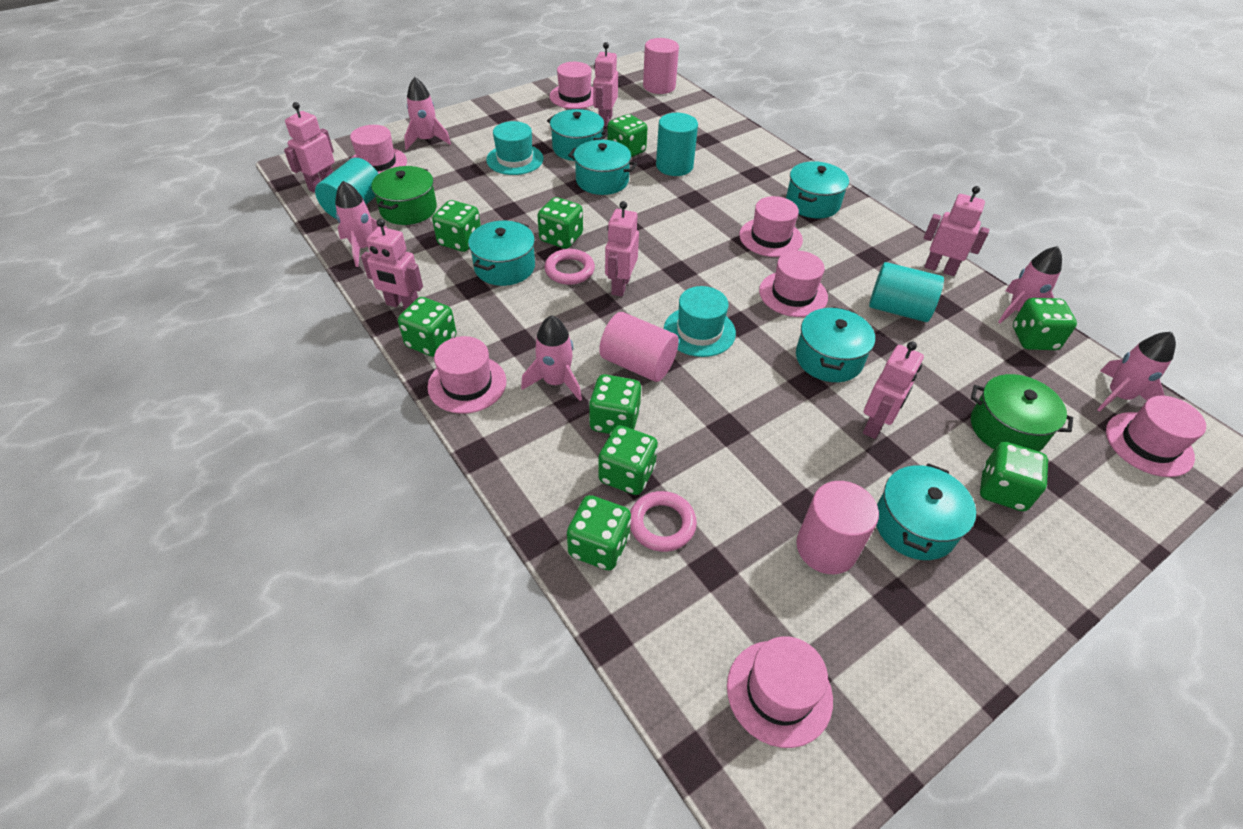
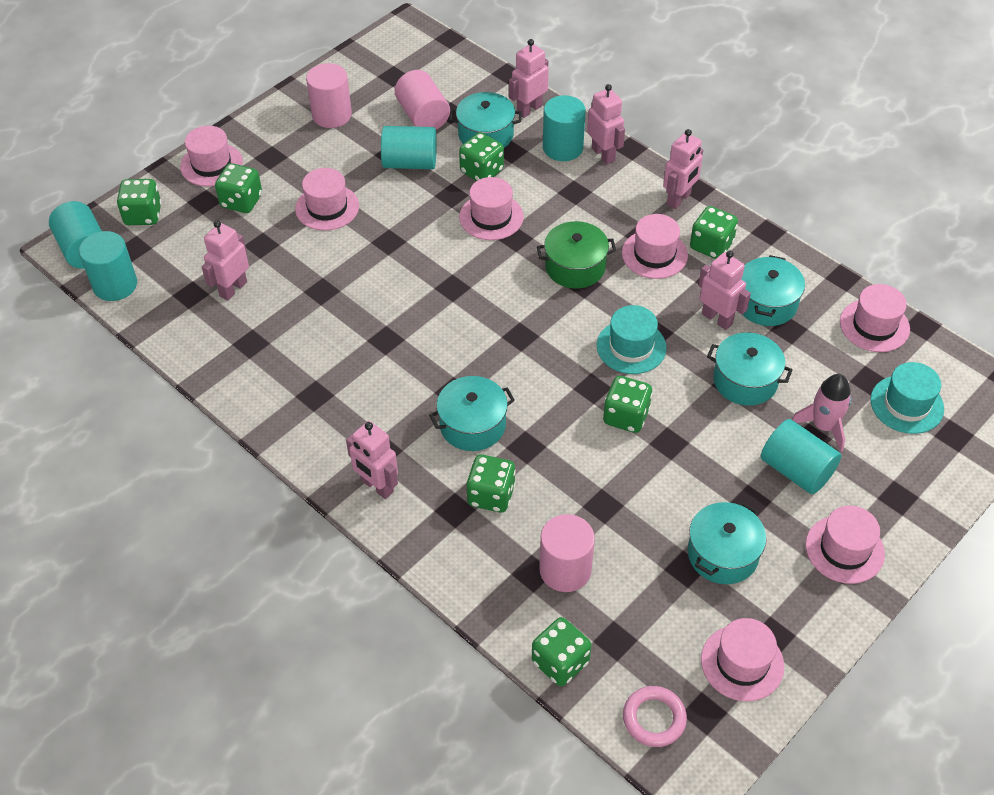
green dice: 9 -> 7
green pot: 2 -> 1
pink ring: 2 -> 1
pink rocket: 5 -> 1
turquoise cylinder: 3 -> 5
turquoise pot: 6 -> 5

